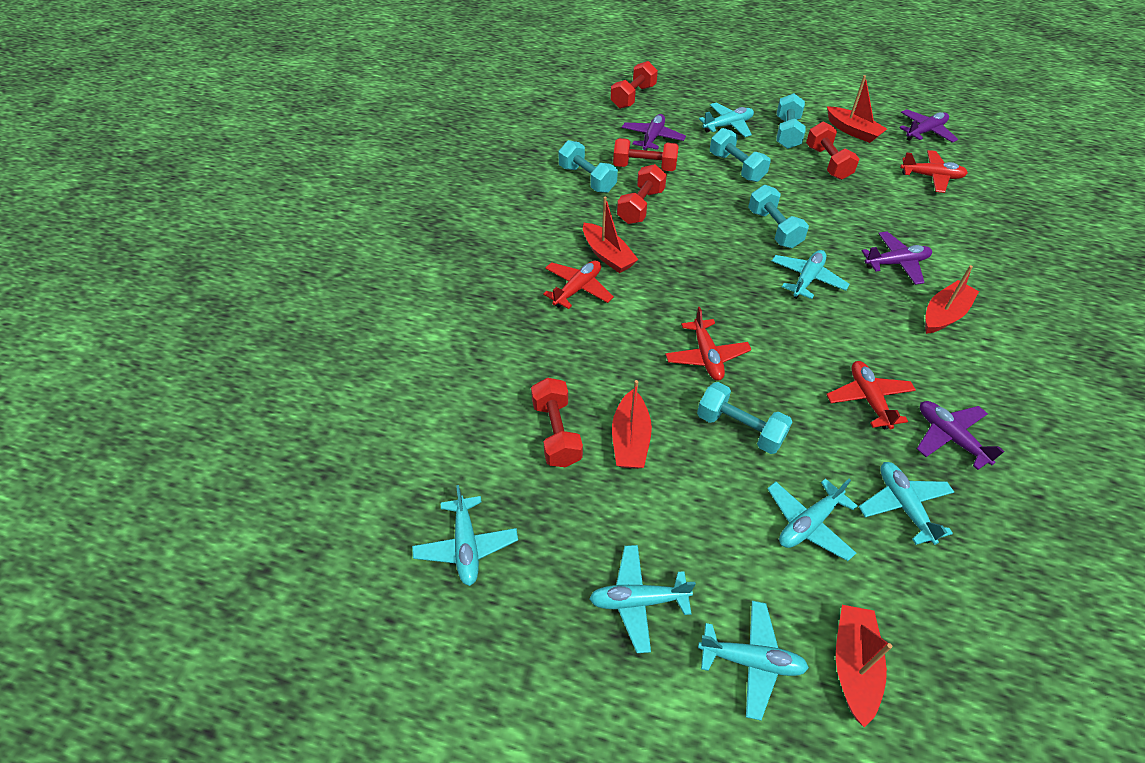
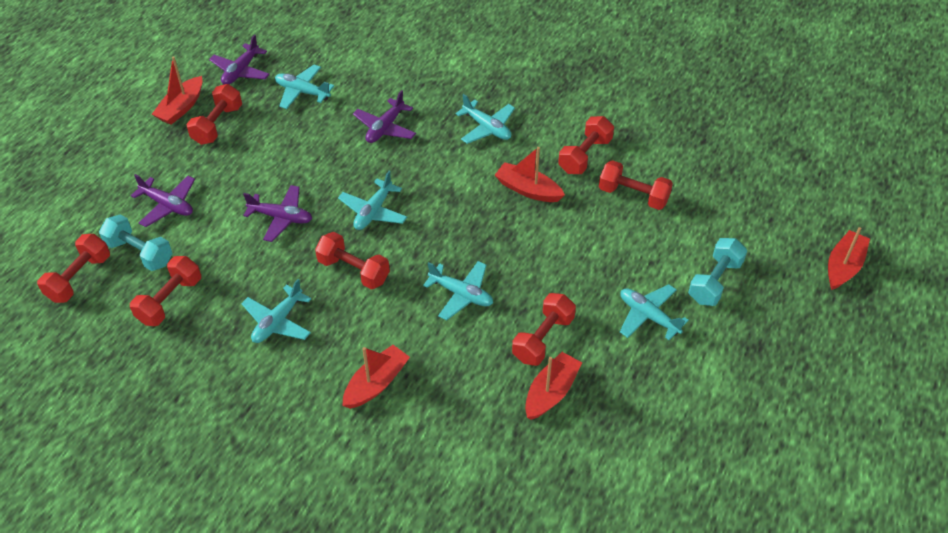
red dumbbell: 5 -> 7
red plane: 4 -> 0
turquoise dumbbell: 5 -> 2
turquoise plane: 7 -> 6

